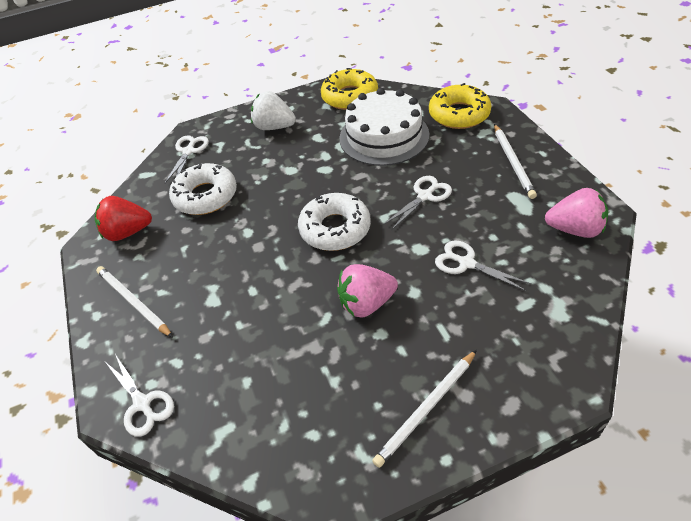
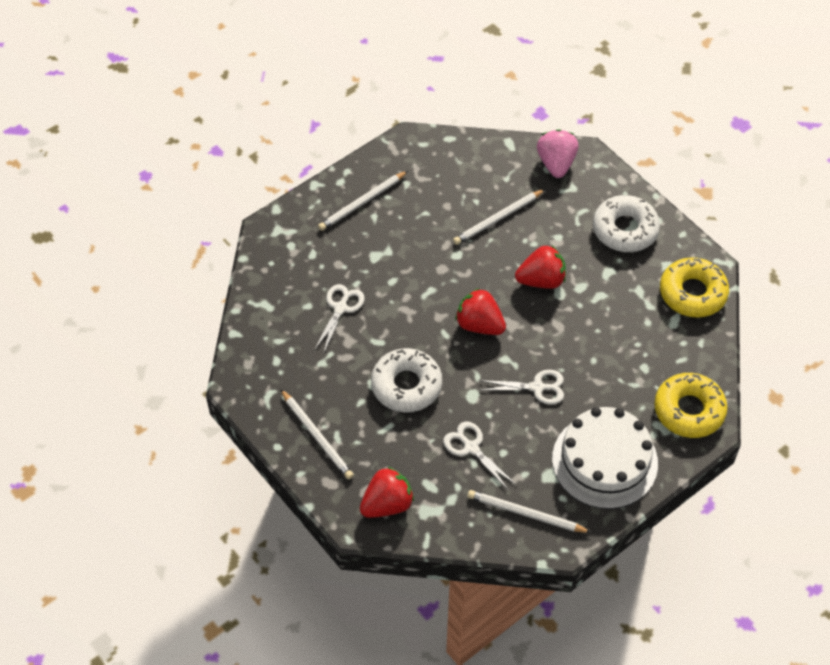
pink strawberry: 2 -> 1
red strawberry: 1 -> 3
white pencil: 3 -> 4
white scissors: 4 -> 3
white strawberry: 1 -> 0

